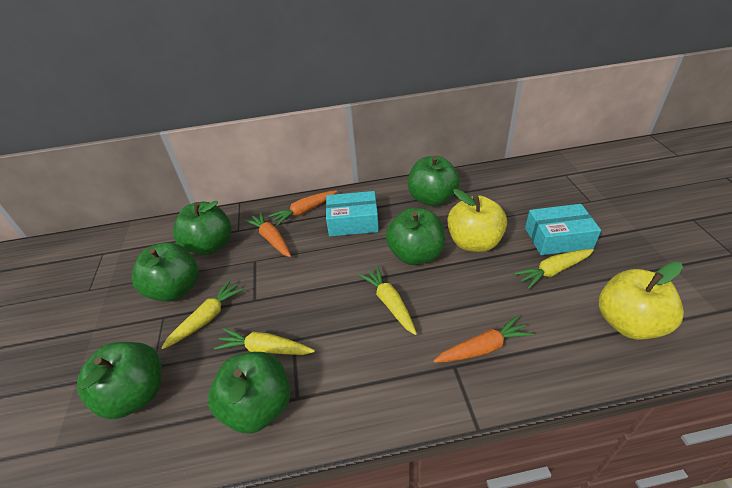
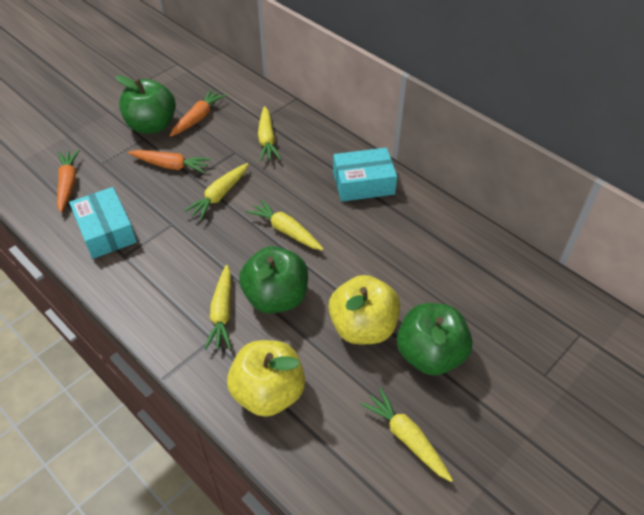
green apple: 6 -> 3
yellow carrot: 4 -> 5

